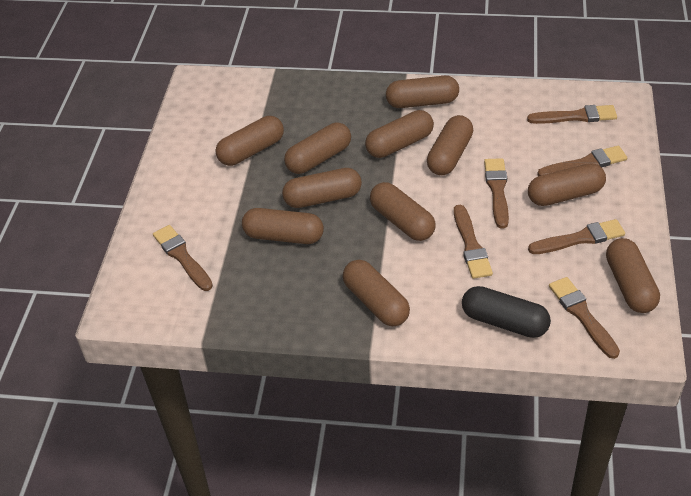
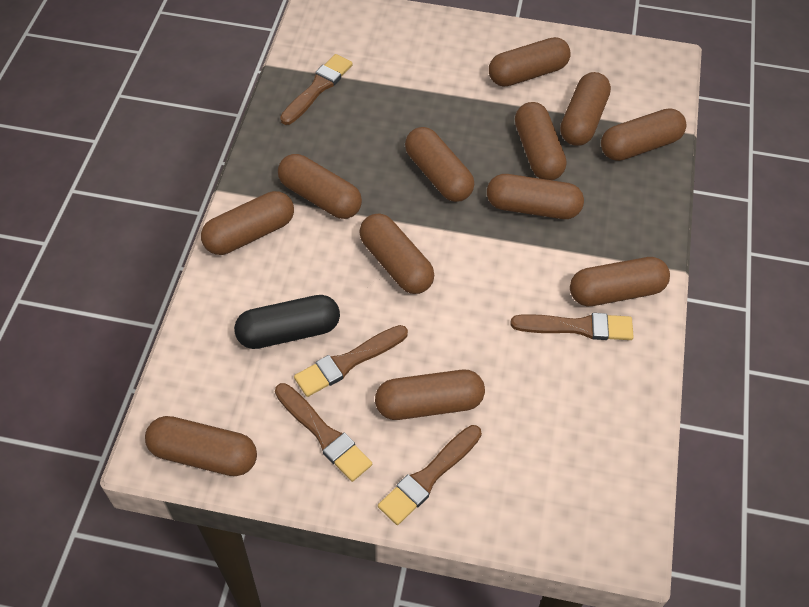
brown brush: 7 -> 5
brown capsule: 11 -> 12

